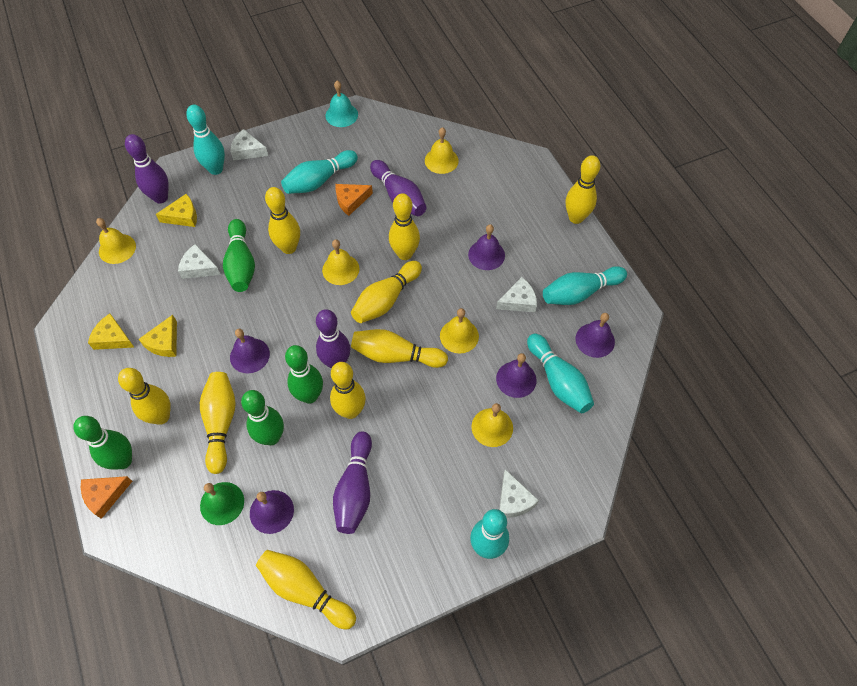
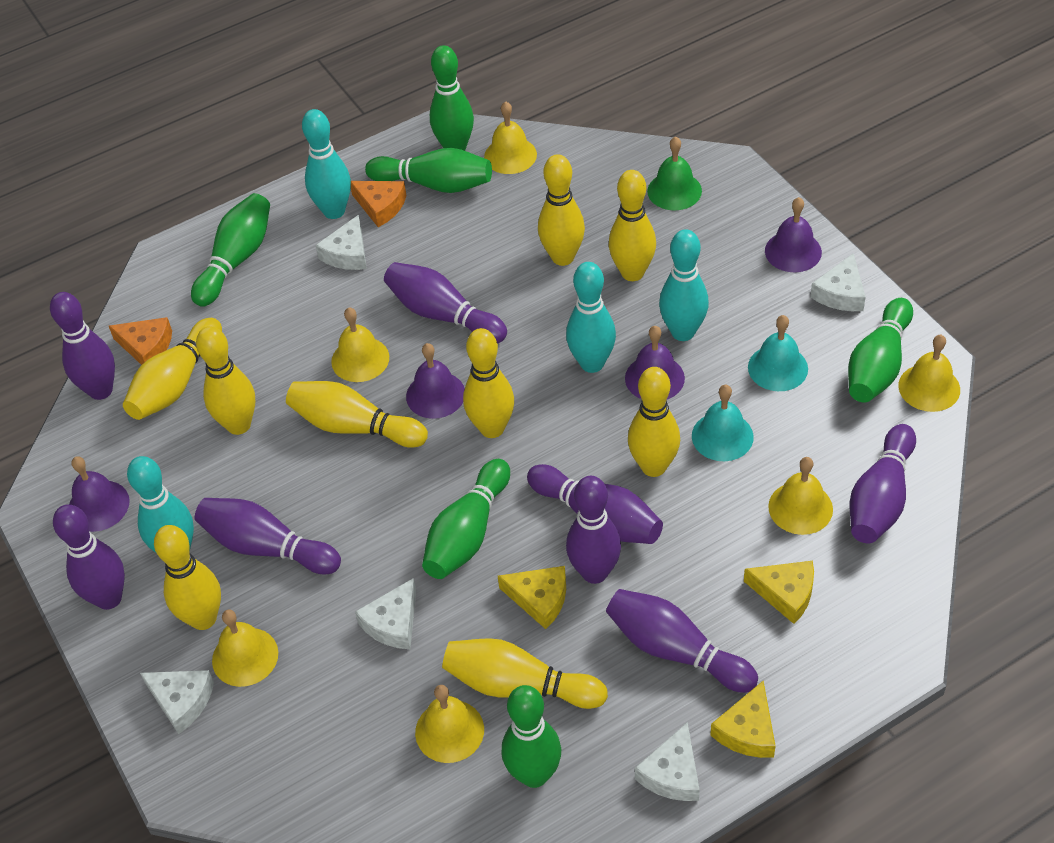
green bowling pin: 4 -> 6
purple bell: 5 -> 4
purple bowling pin: 4 -> 8
turquoise bell: 1 -> 2
turquoise bowling pin: 5 -> 4
white cheese: 4 -> 5
yellow bell: 5 -> 6

